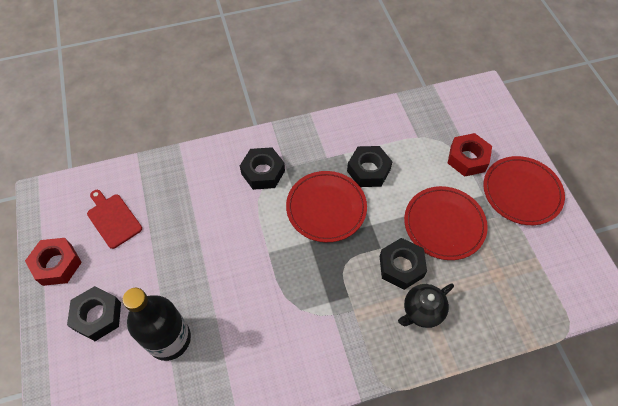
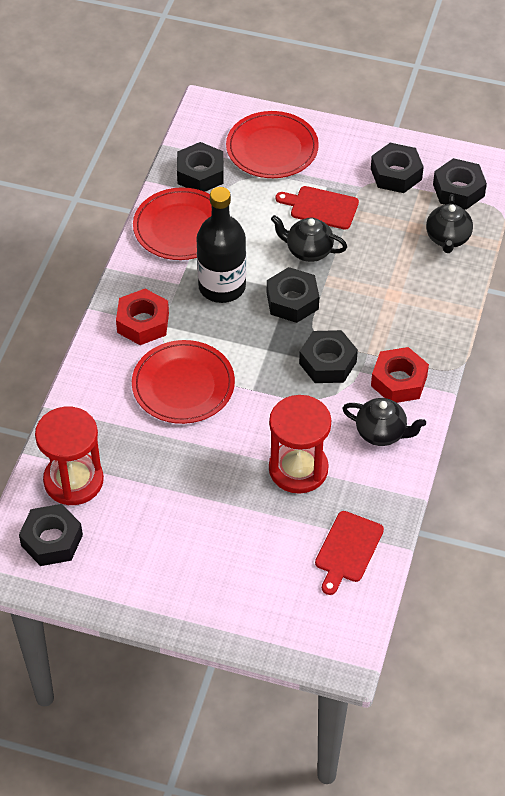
black nut: 4 -> 6
black teapot: 1 -> 3
red cutting board: 1 -> 2
red hourglass: 0 -> 2

